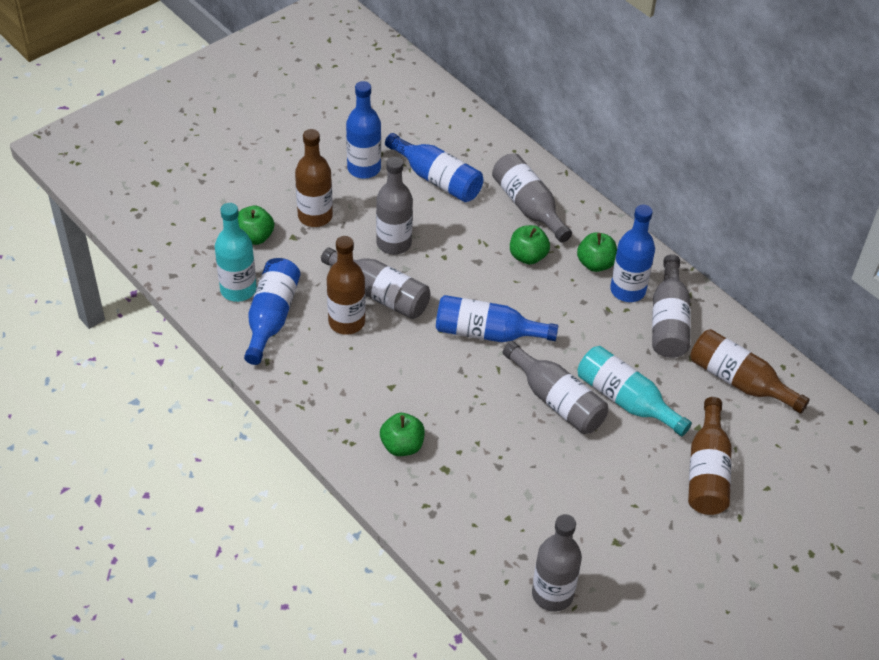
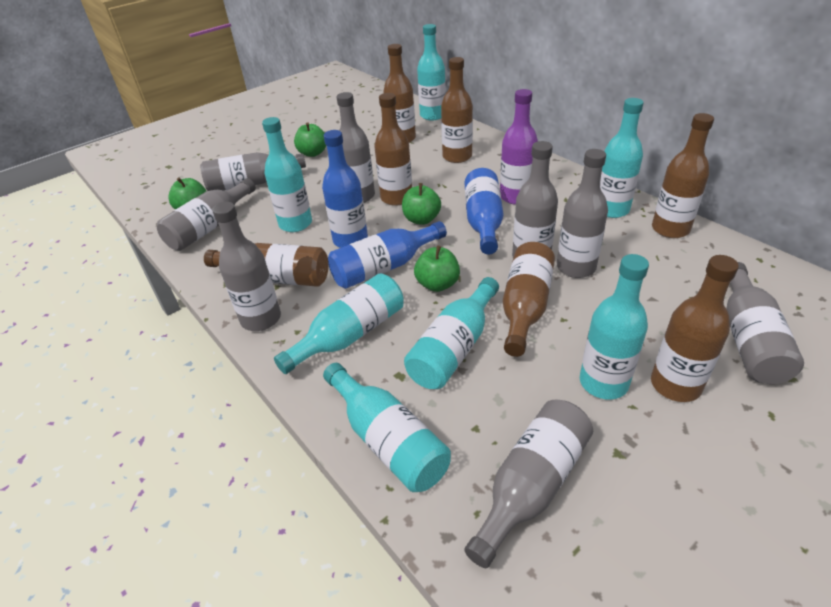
blue bottle: 5 -> 3
brown bottle: 4 -> 7
grey bottle: 6 -> 8
purple bottle: 0 -> 1
turquoise bottle: 2 -> 7

